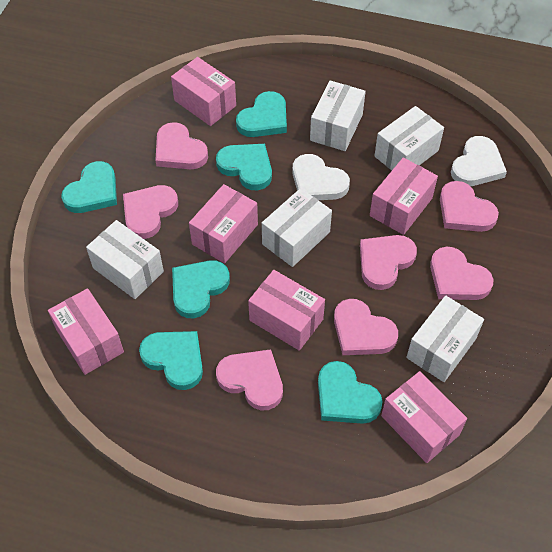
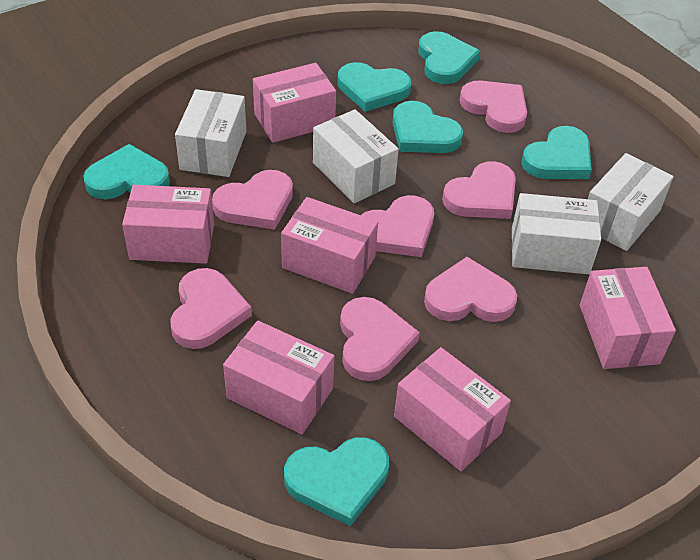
white box: 5 -> 4
white heart: 2 -> 0

